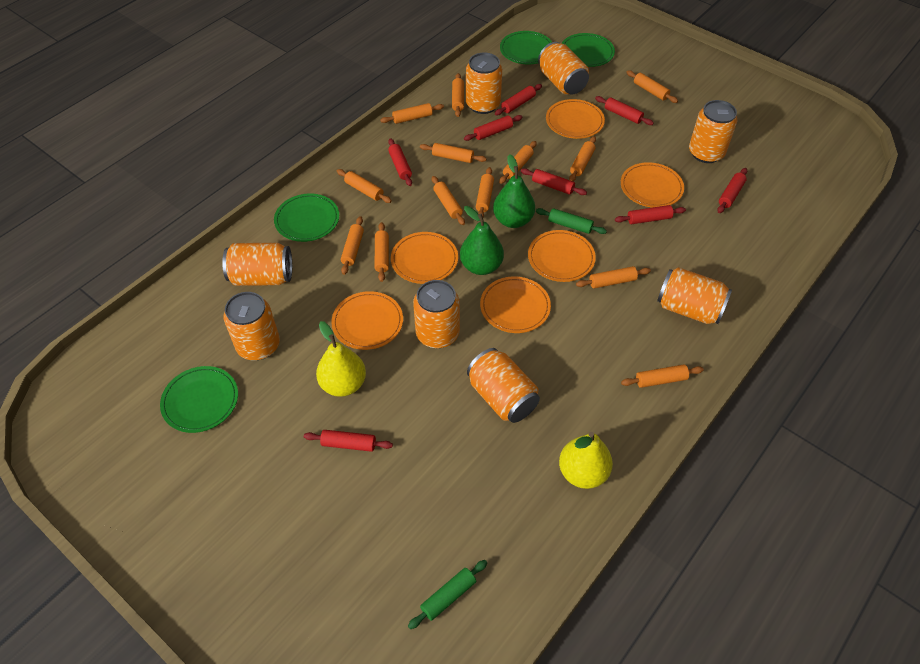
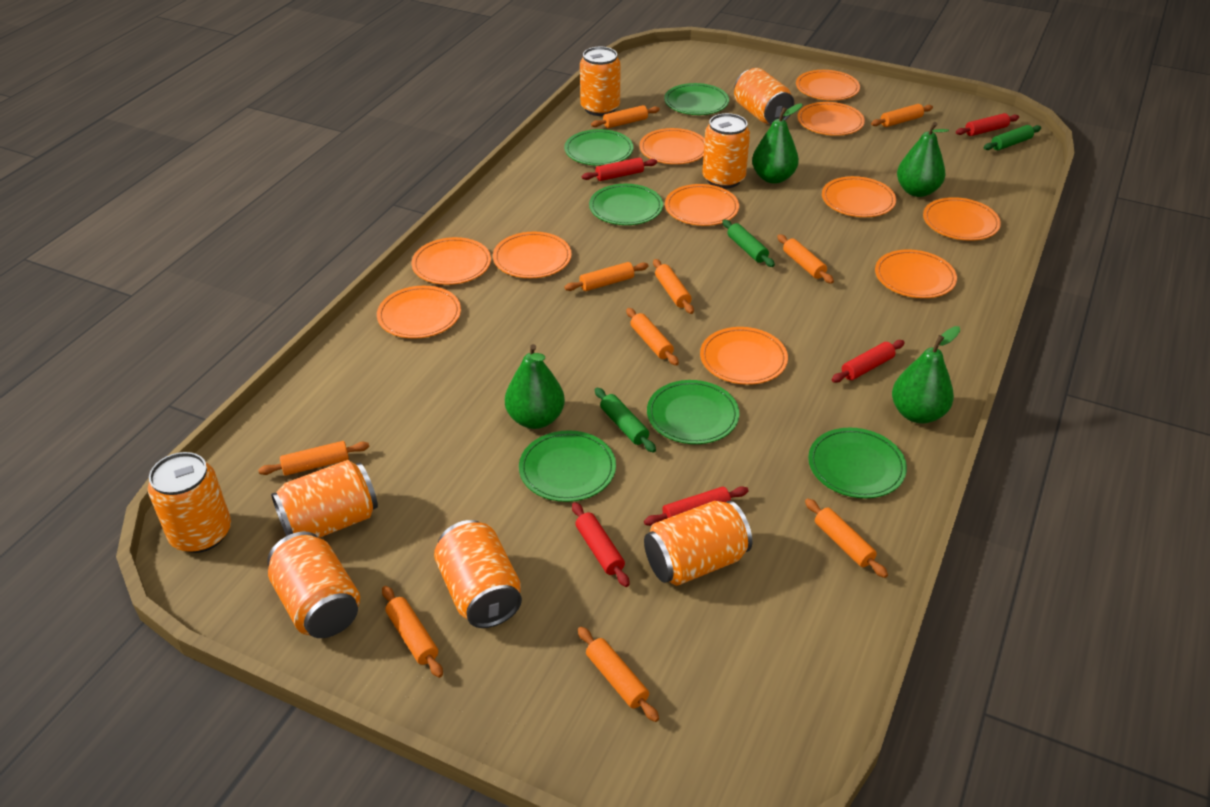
green pear: 2 -> 4
green plate: 4 -> 6
green rolling pin: 2 -> 3
orange plate: 6 -> 11
orange rolling pin: 13 -> 10
red rolling pin: 8 -> 5
yellow pear: 2 -> 0

